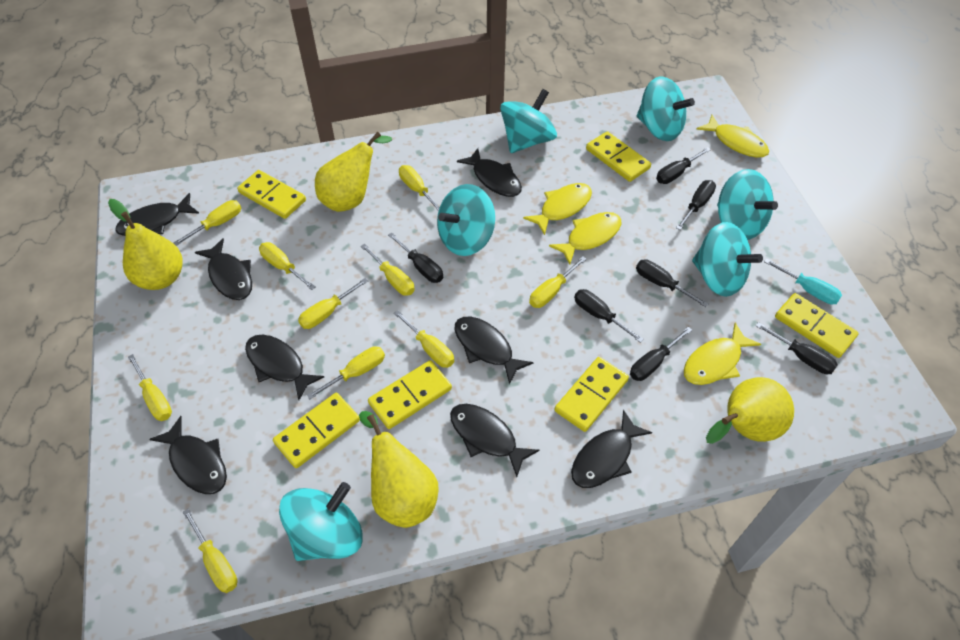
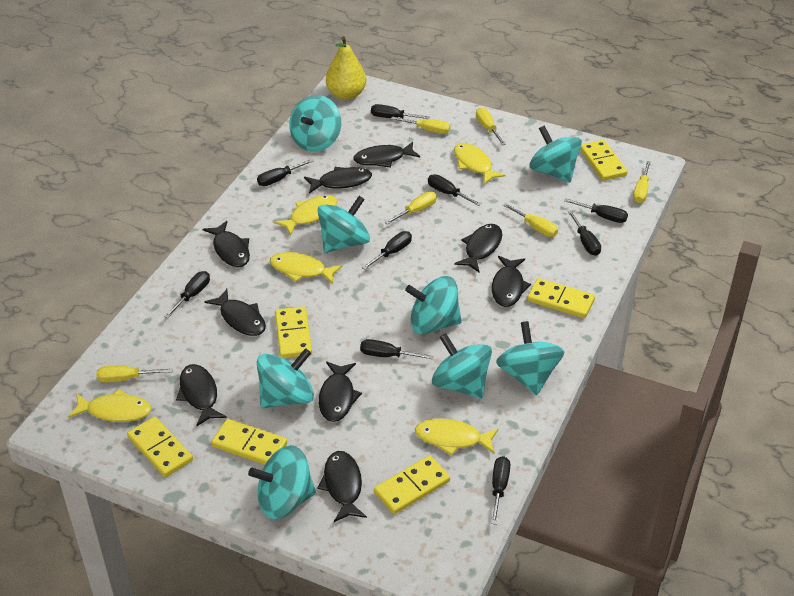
black fish: 8 -> 9
black screwdriver: 7 -> 9
turquoise screwdriver: 1 -> 0
turquoise spinning top: 6 -> 8
yellow fish: 4 -> 5
yellow pear: 4 -> 1
yellow screwdriver: 10 -> 6

